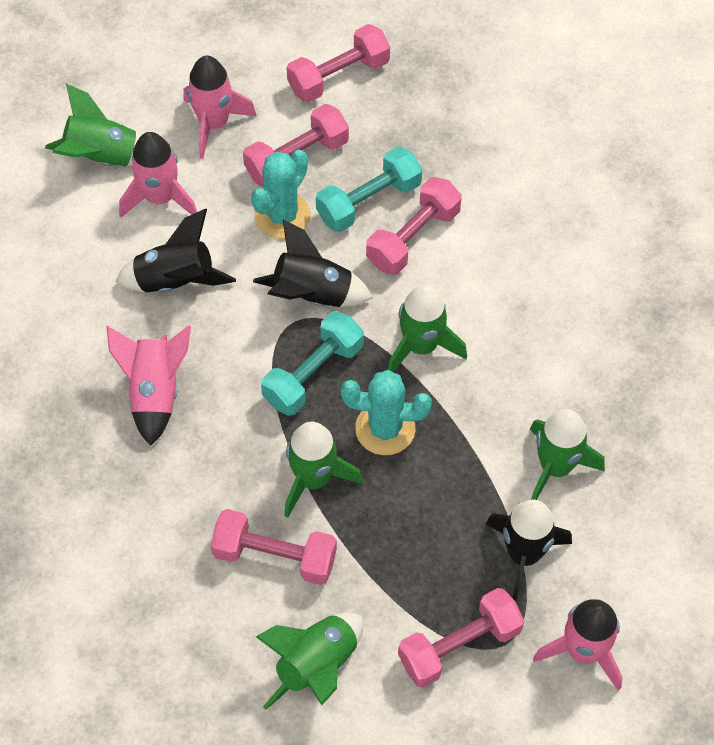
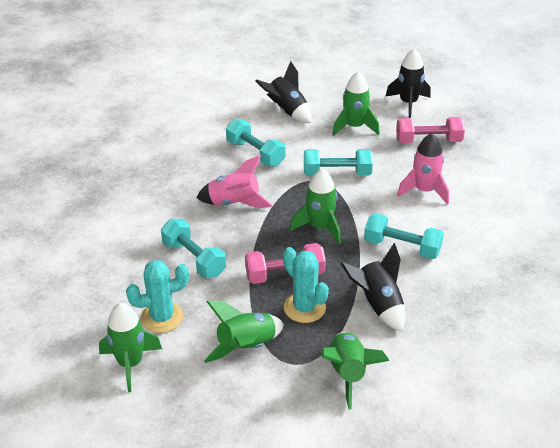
pink dumbbell: 5 -> 2
pink rocket: 4 -> 2
turquoise dumbbell: 2 -> 4

